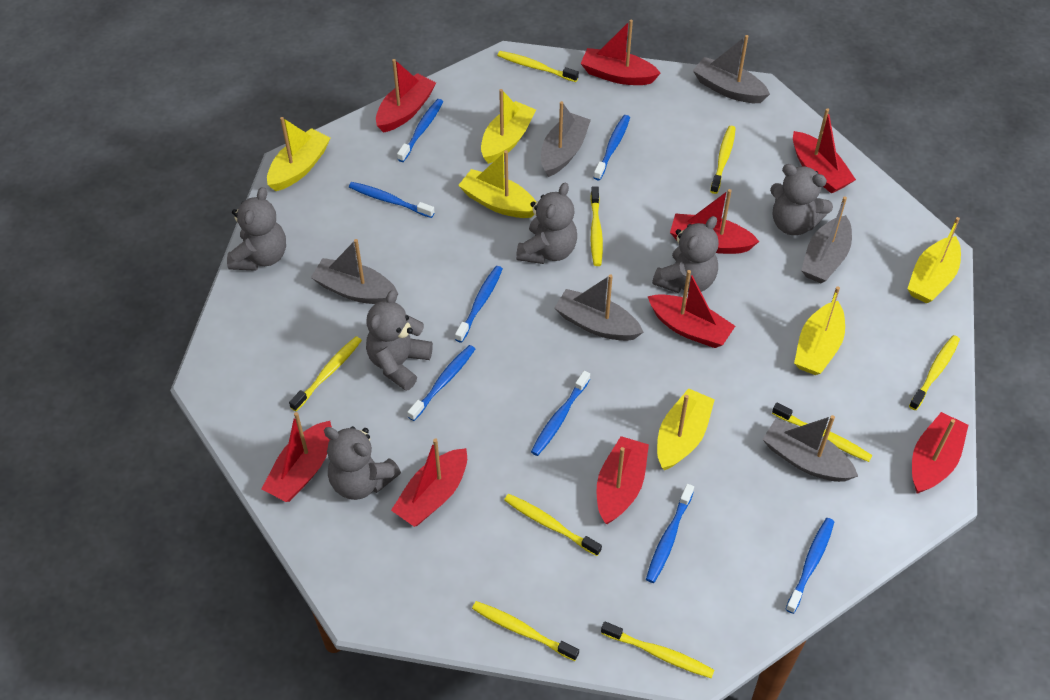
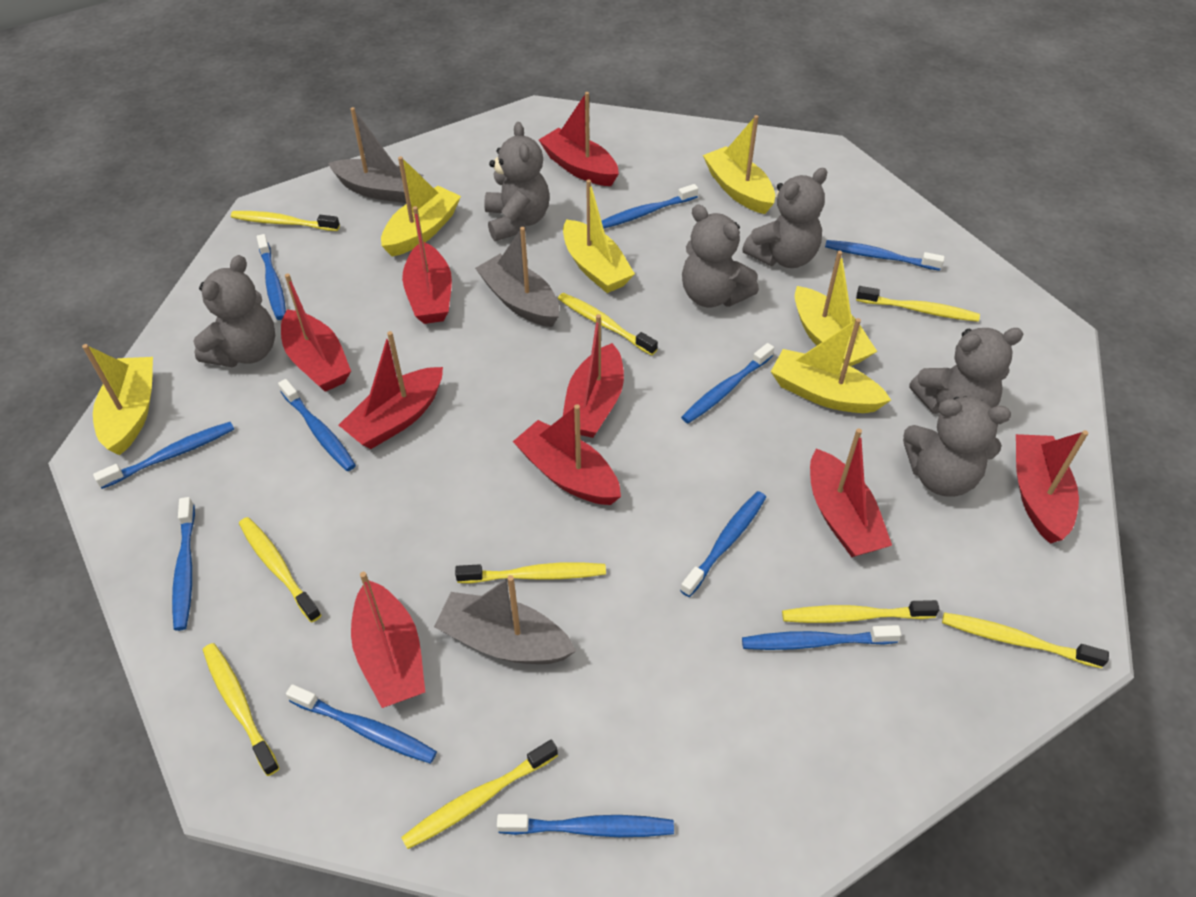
blue toothbrush: 8 -> 11
grey boat: 6 -> 3

